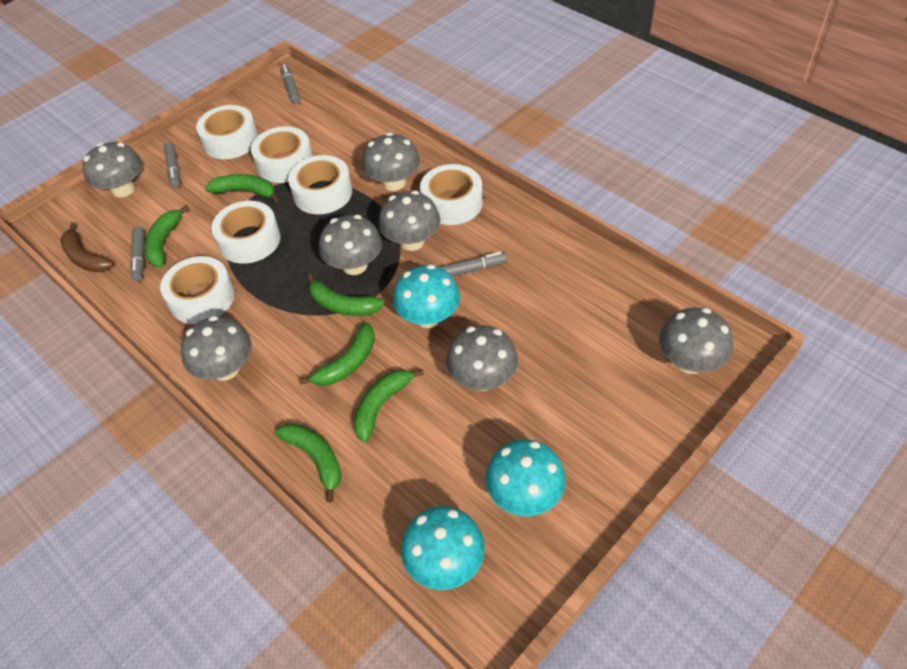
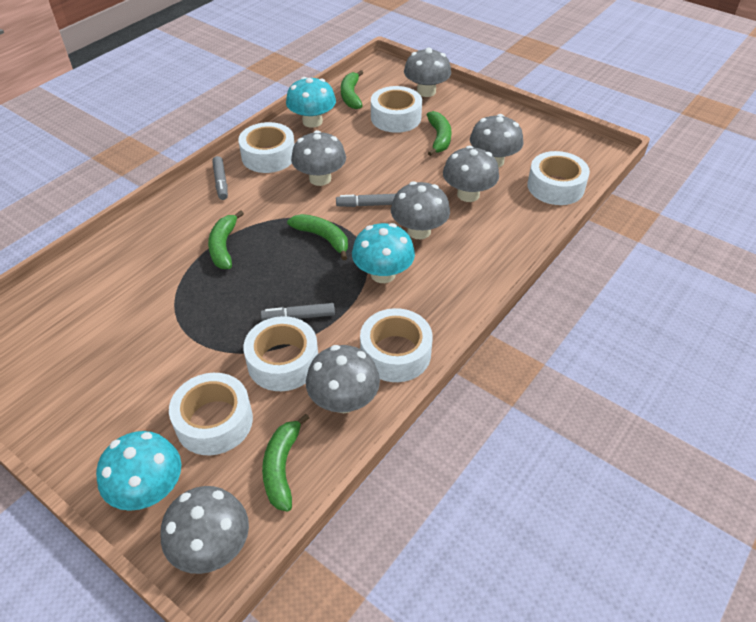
brown banana: 1 -> 0
green banana: 6 -> 5
grey marker: 4 -> 3

